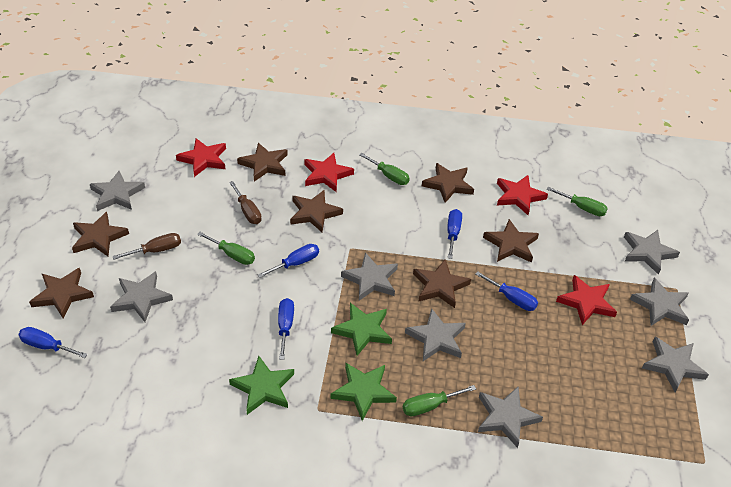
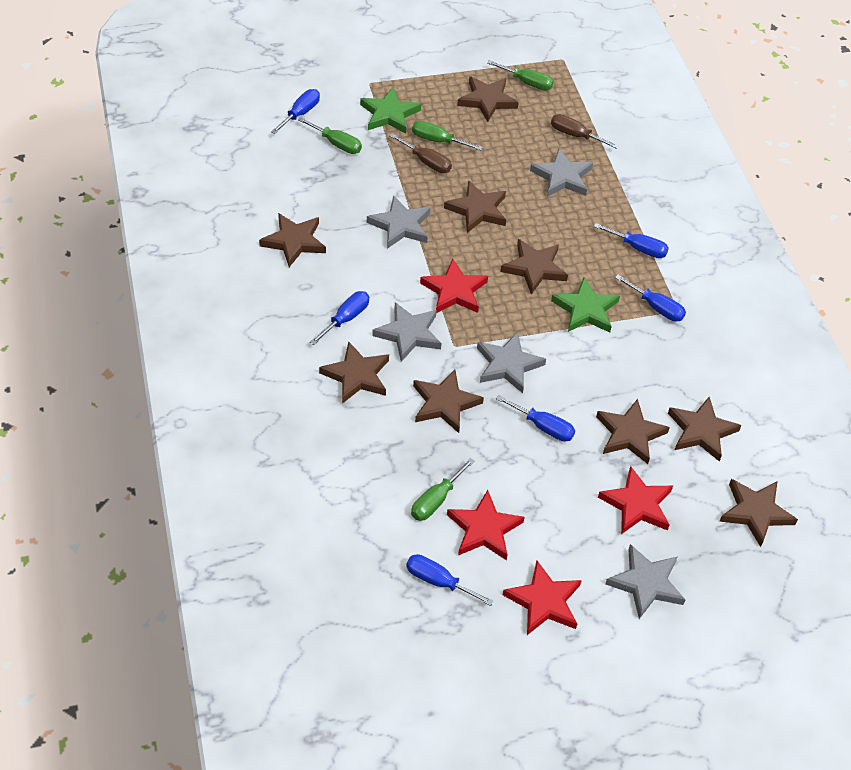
blue screwdriver: 5 -> 6
brown star: 7 -> 9
green star: 3 -> 2
grey star: 8 -> 5

